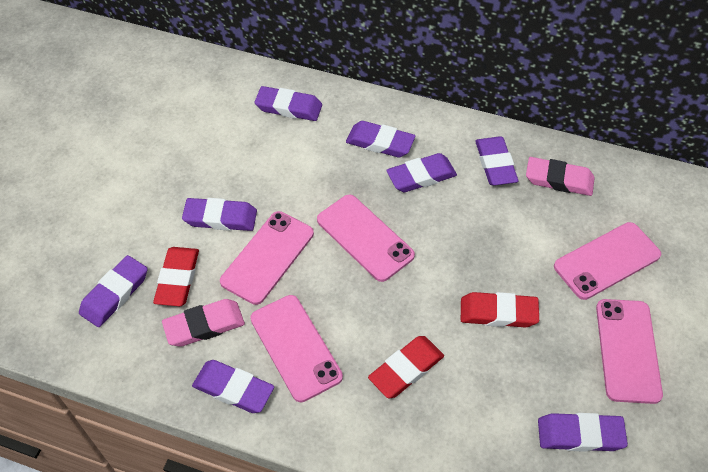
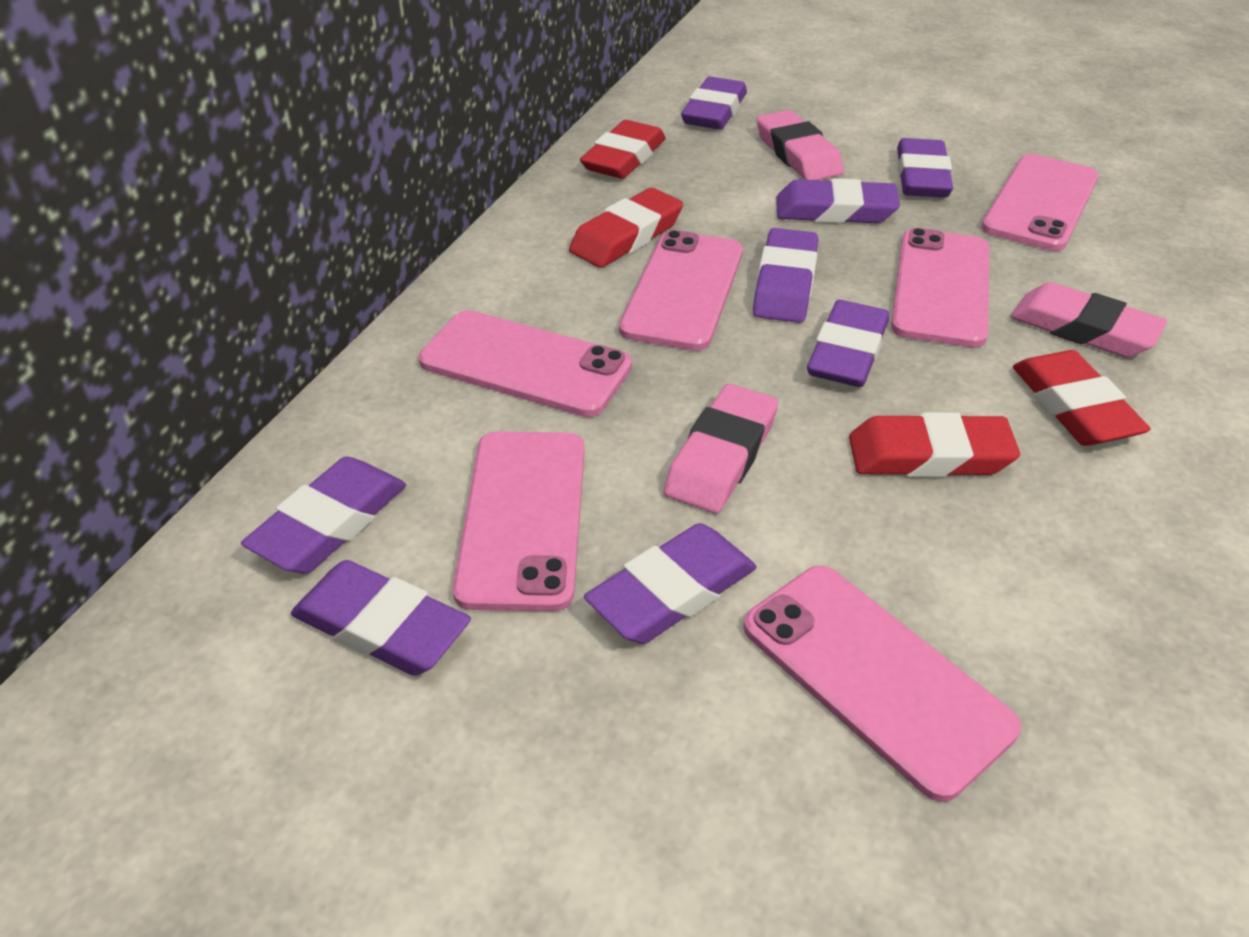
pink eraser: 2 -> 3
pink phone: 5 -> 6
red eraser: 3 -> 4

